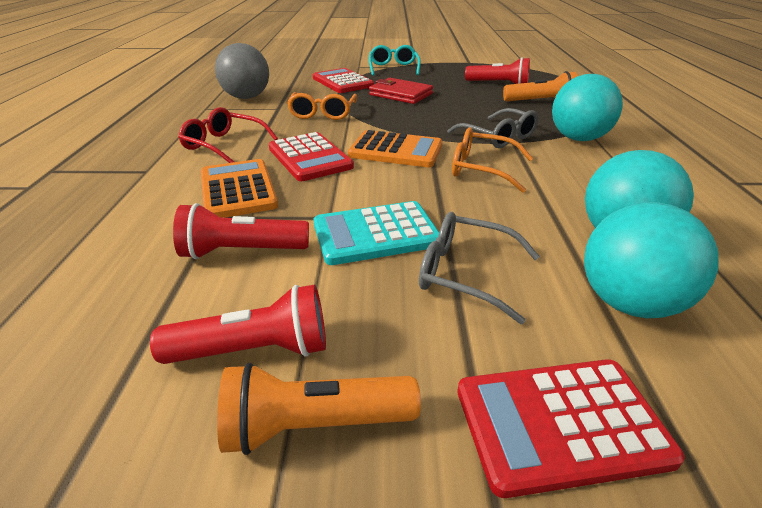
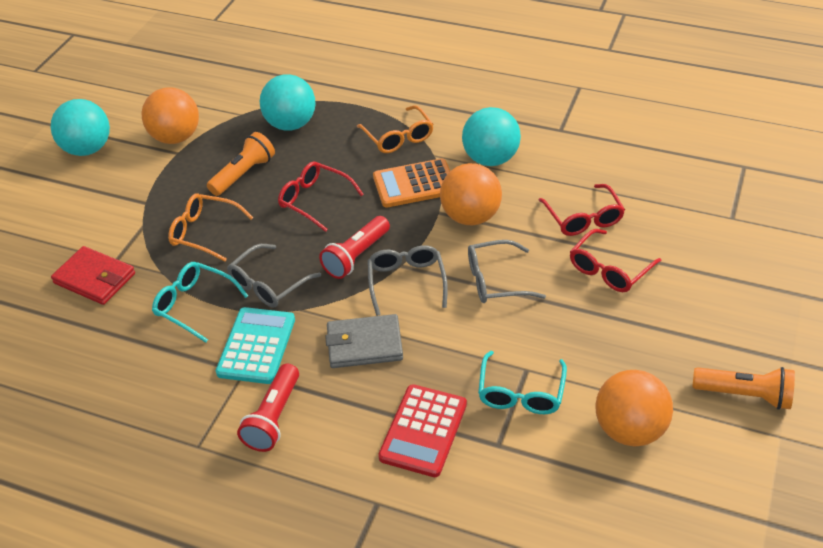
grey ball: 1 -> 0
grey glasses: 2 -> 3
grey wallet: 0 -> 1
orange ball: 0 -> 3
orange calculator: 2 -> 1
red calculator: 3 -> 1
red flashlight: 3 -> 2
red glasses: 1 -> 3
turquoise glasses: 1 -> 2

